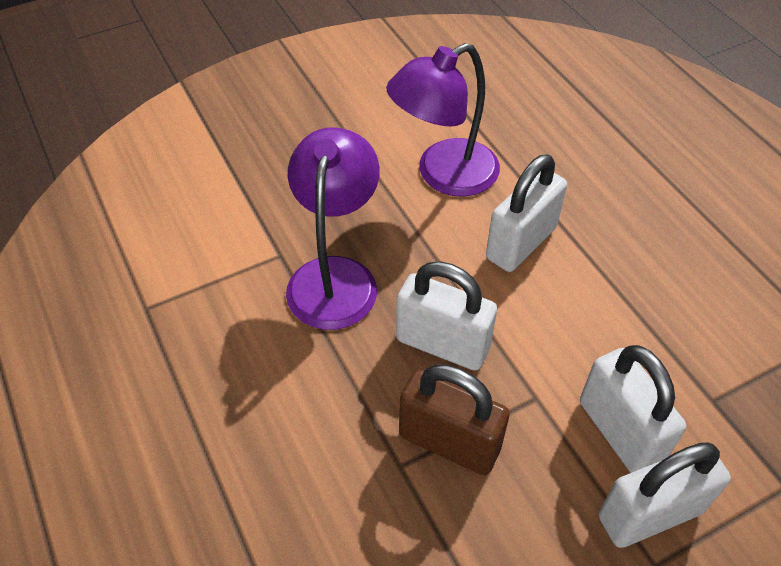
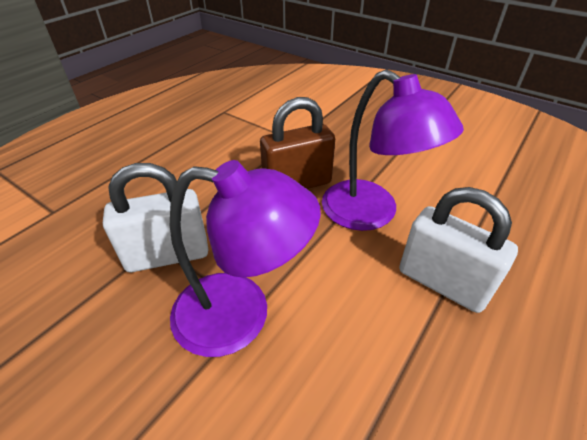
white padlock: 4 -> 2

